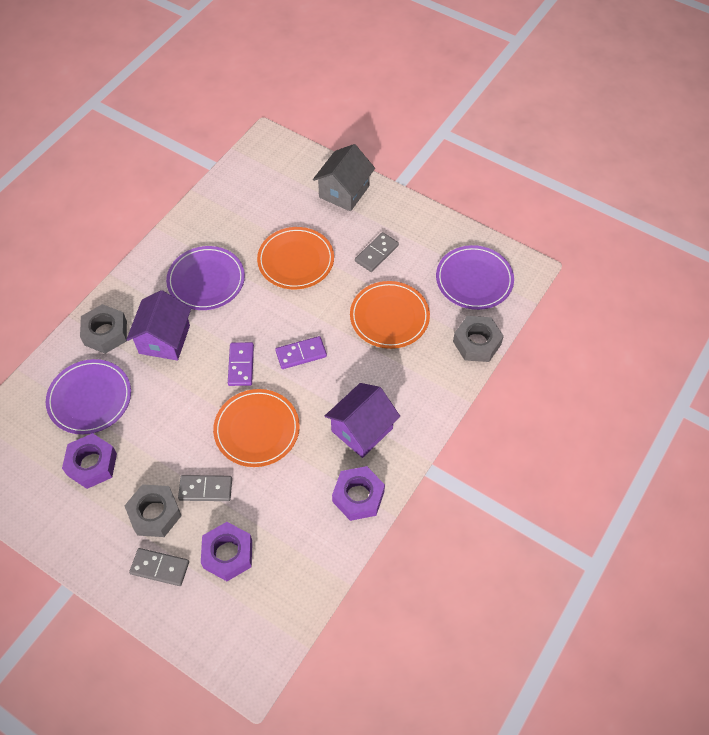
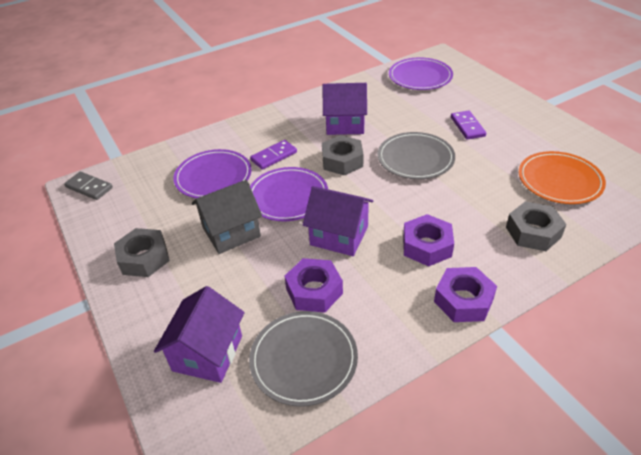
grey domino: 3 -> 1
grey plate: 0 -> 2
orange plate: 3 -> 1
purple house: 2 -> 3

